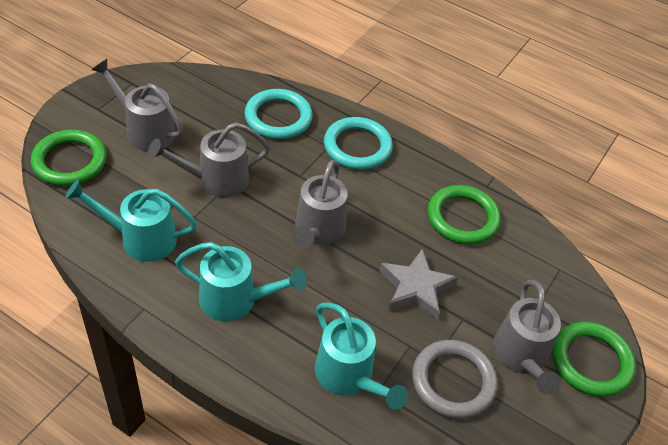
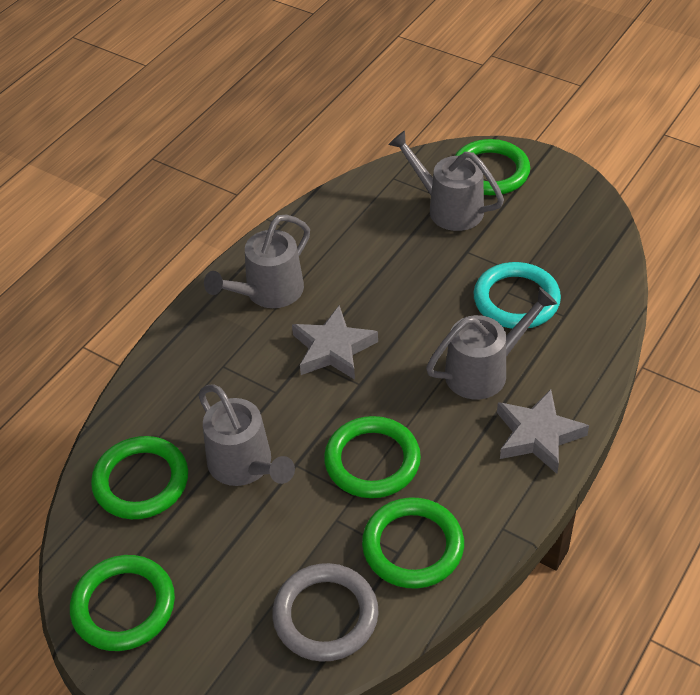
green ring: 3 -> 5
grey star: 1 -> 2
turquoise ring: 2 -> 1
turquoise watering can: 3 -> 0

